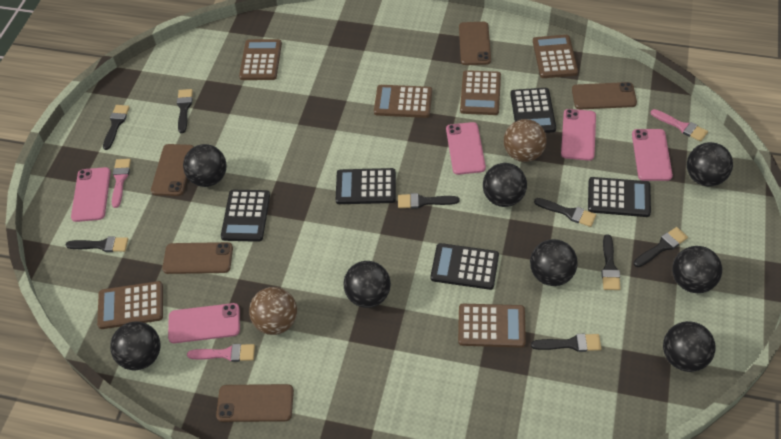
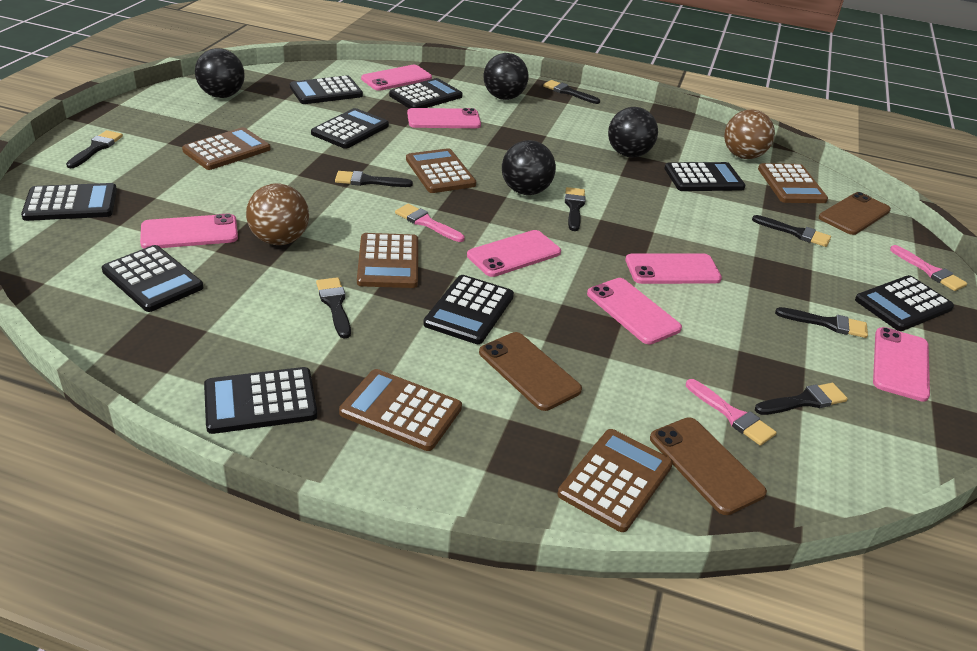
black ball: 8 -> 4
black calculator: 5 -> 9
brown phone: 5 -> 3
pink phone: 5 -> 7

